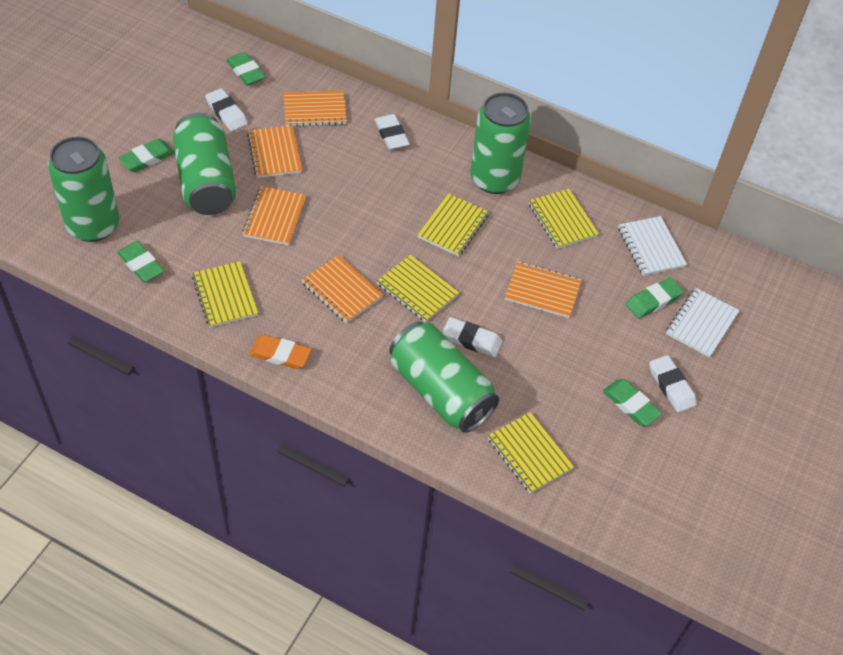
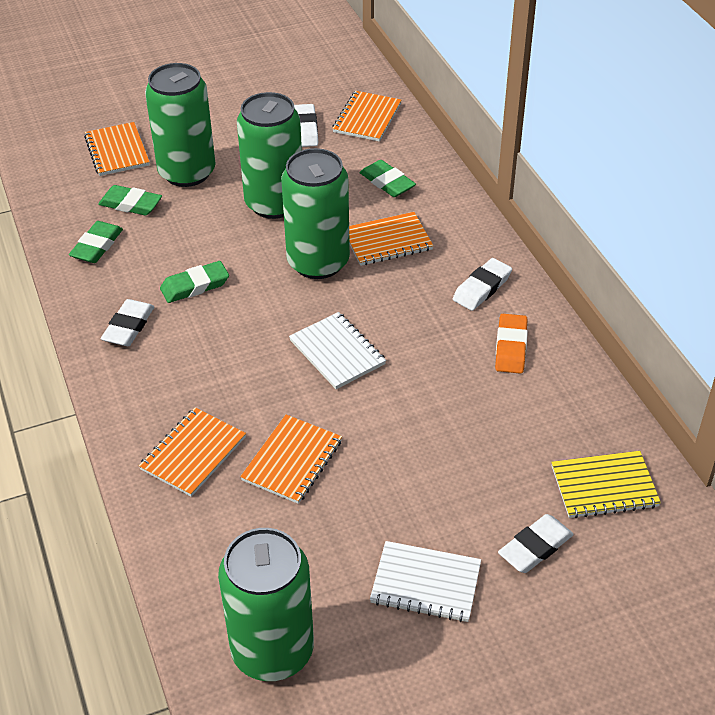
green eraser: 5 -> 4
yellow notebook: 5 -> 1

